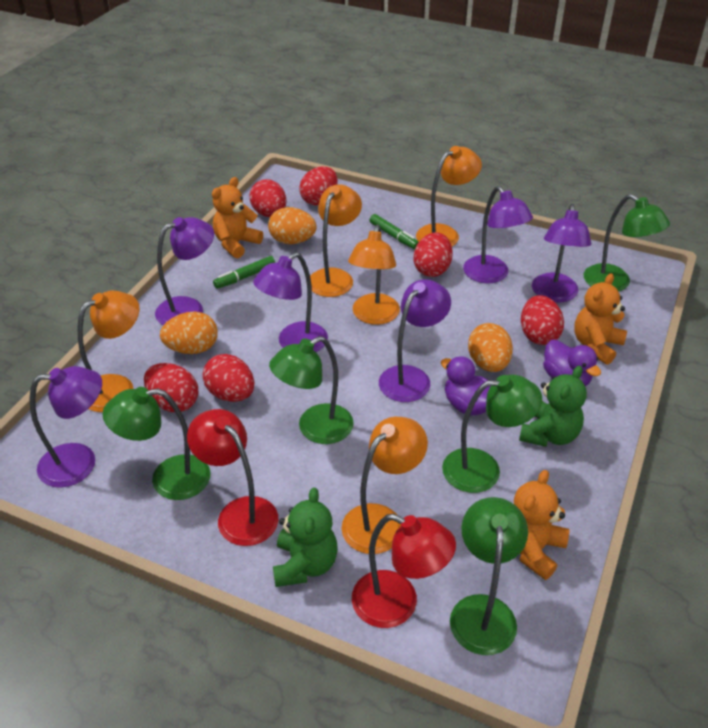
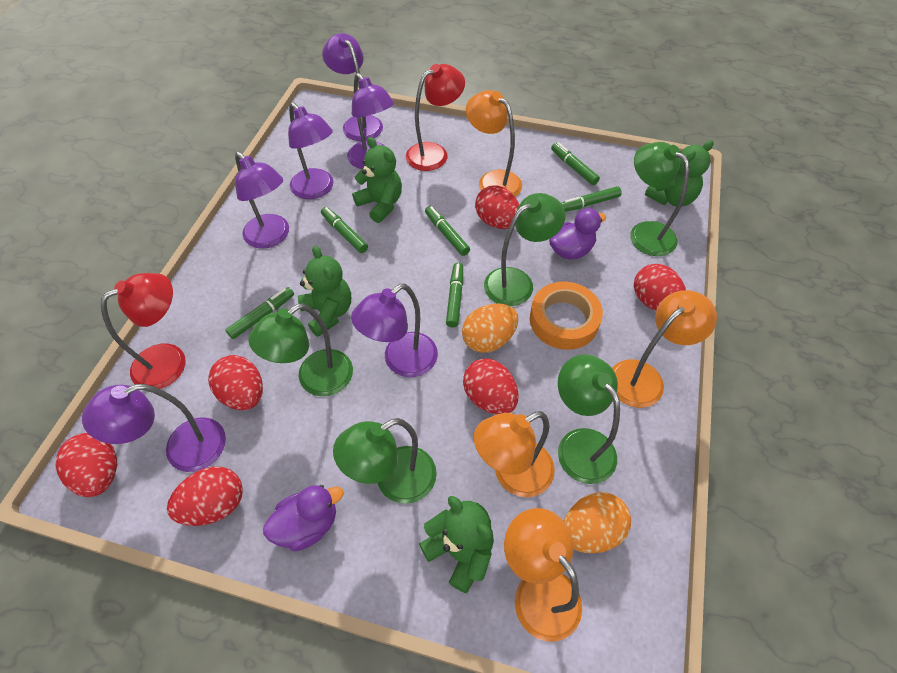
green marker: 2 -> 6
green teddy bear: 2 -> 4
orange egg: 3 -> 2
orange lamp: 5 -> 4
orange tape: 0 -> 1
orange teddy bear: 3 -> 0

